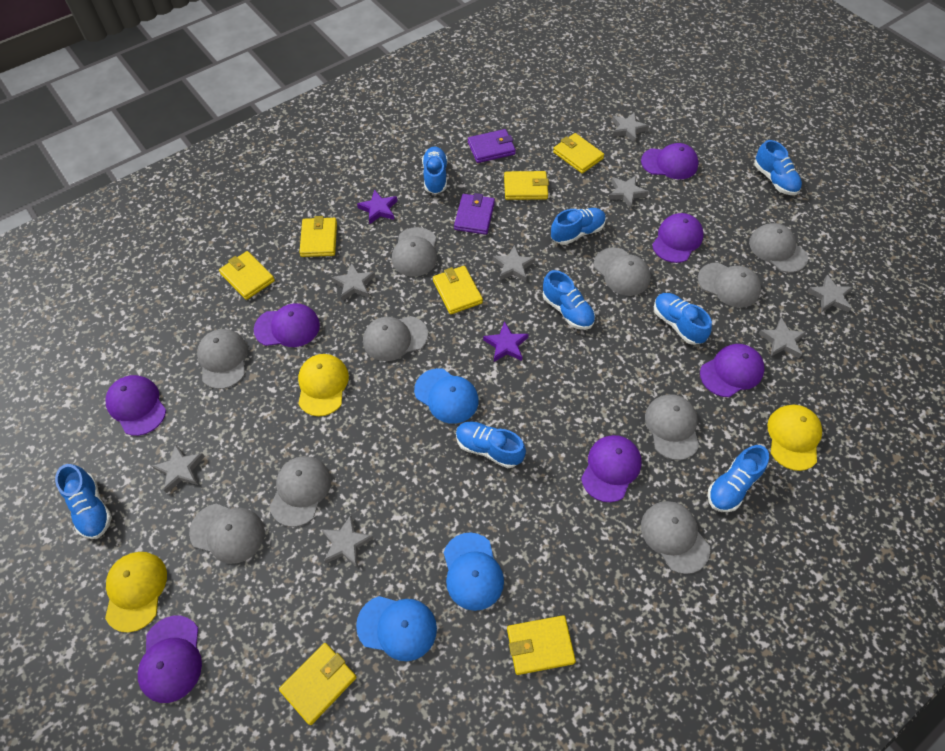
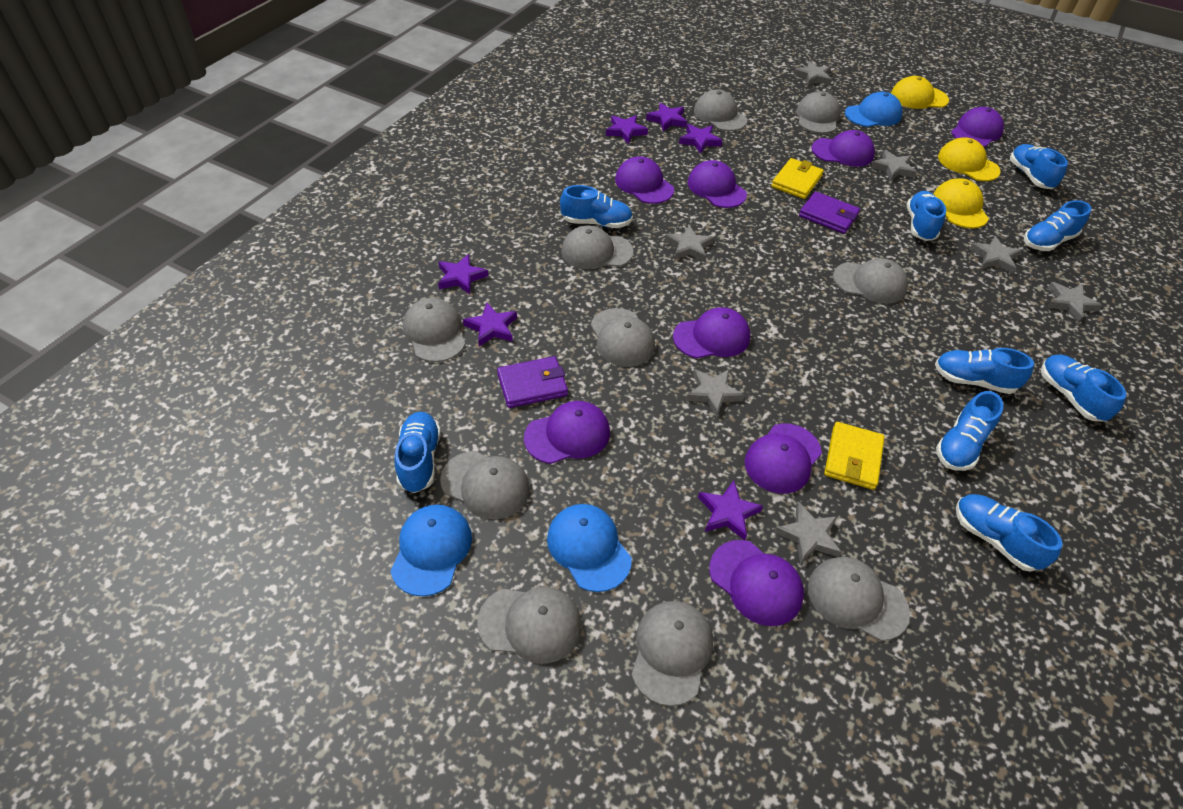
blue shoe: 8 -> 9
grey star: 8 -> 7
purple cap: 7 -> 8
purple star: 2 -> 6
yellow wallet: 7 -> 2

